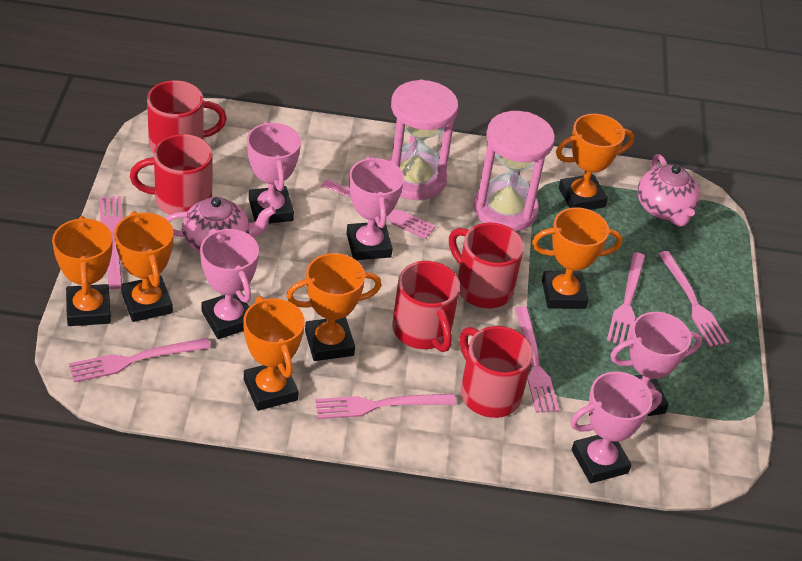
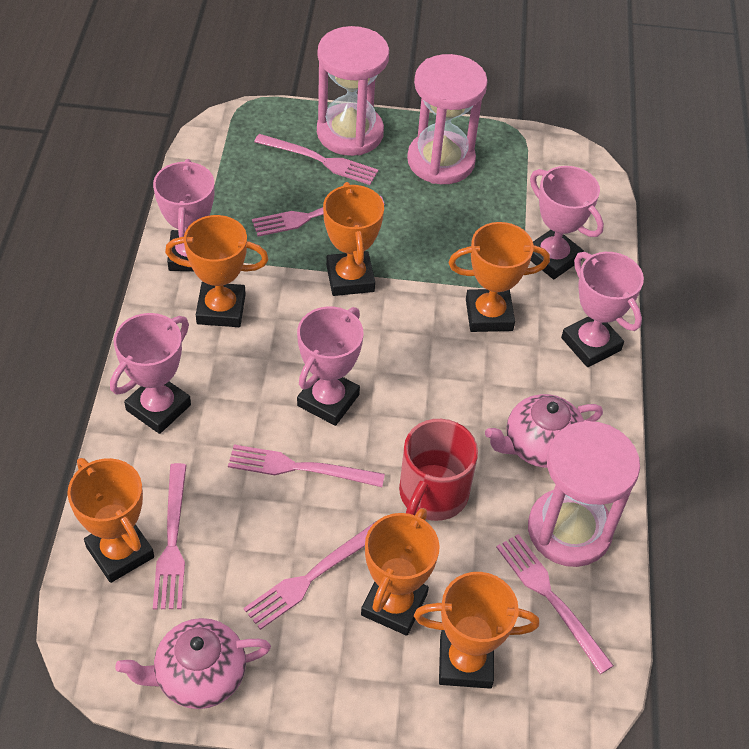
pink fork: 7 -> 6
pink hourglass: 2 -> 3
red mug: 5 -> 1

